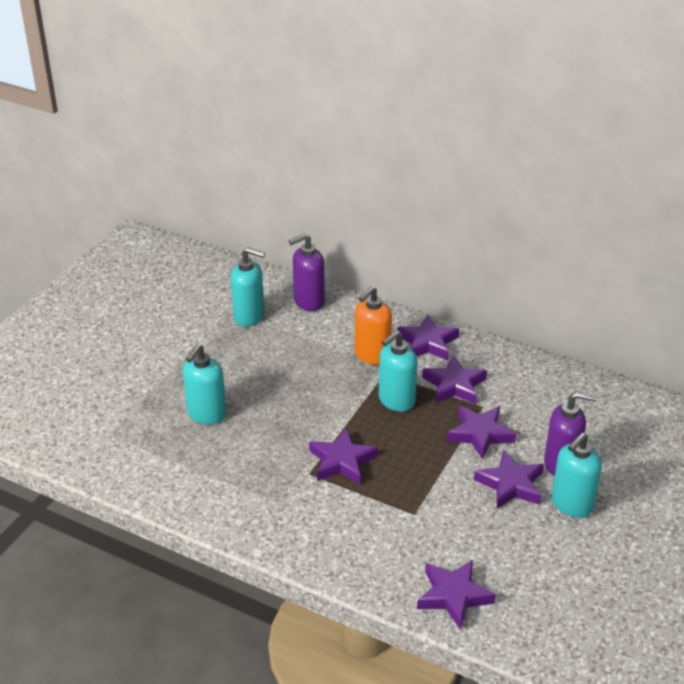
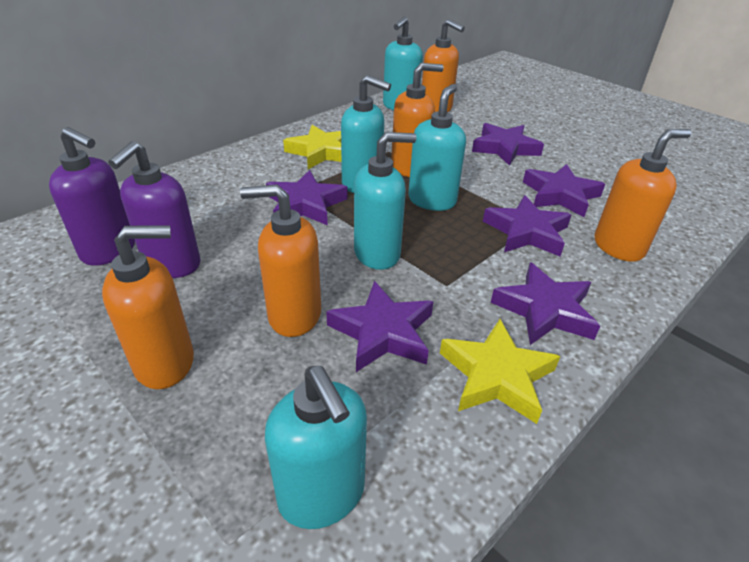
orange soap dispenser: 1 -> 5
turquoise soap dispenser: 4 -> 5
yellow star: 0 -> 2

